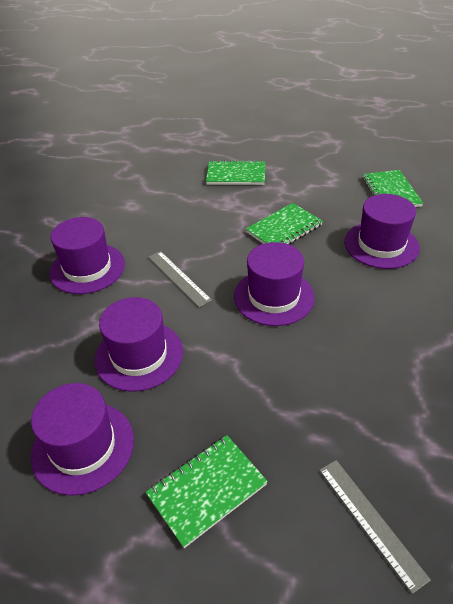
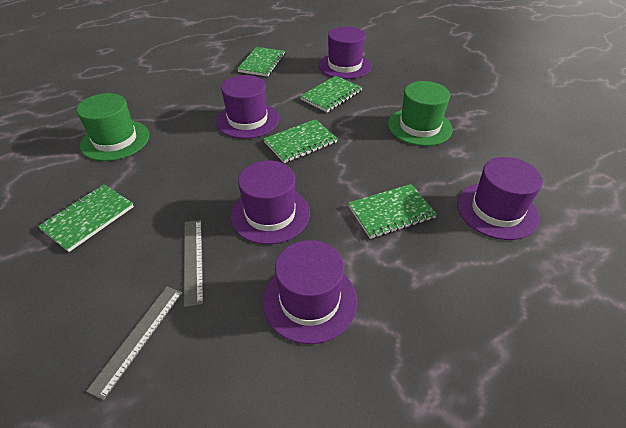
green hat: 0 -> 2
green notebook: 4 -> 5

